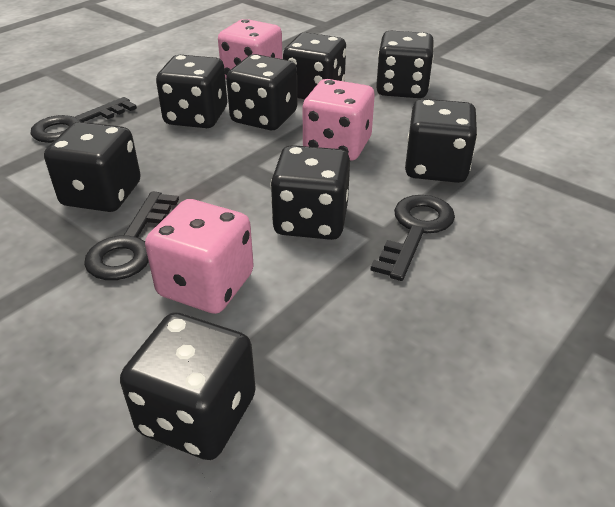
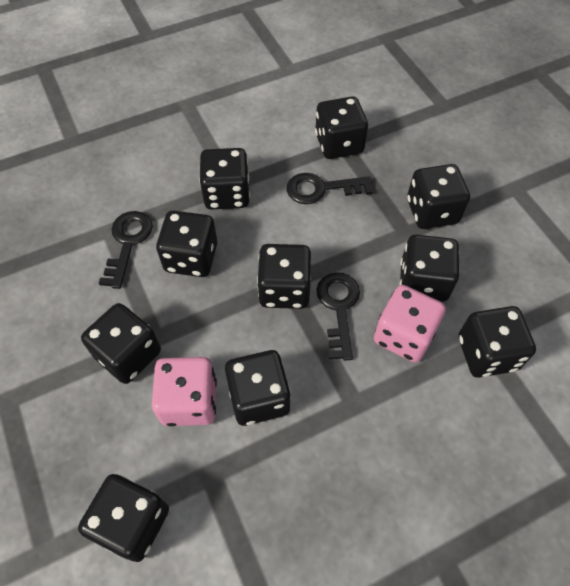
black dice: 8 -> 10
pink dice: 3 -> 2

